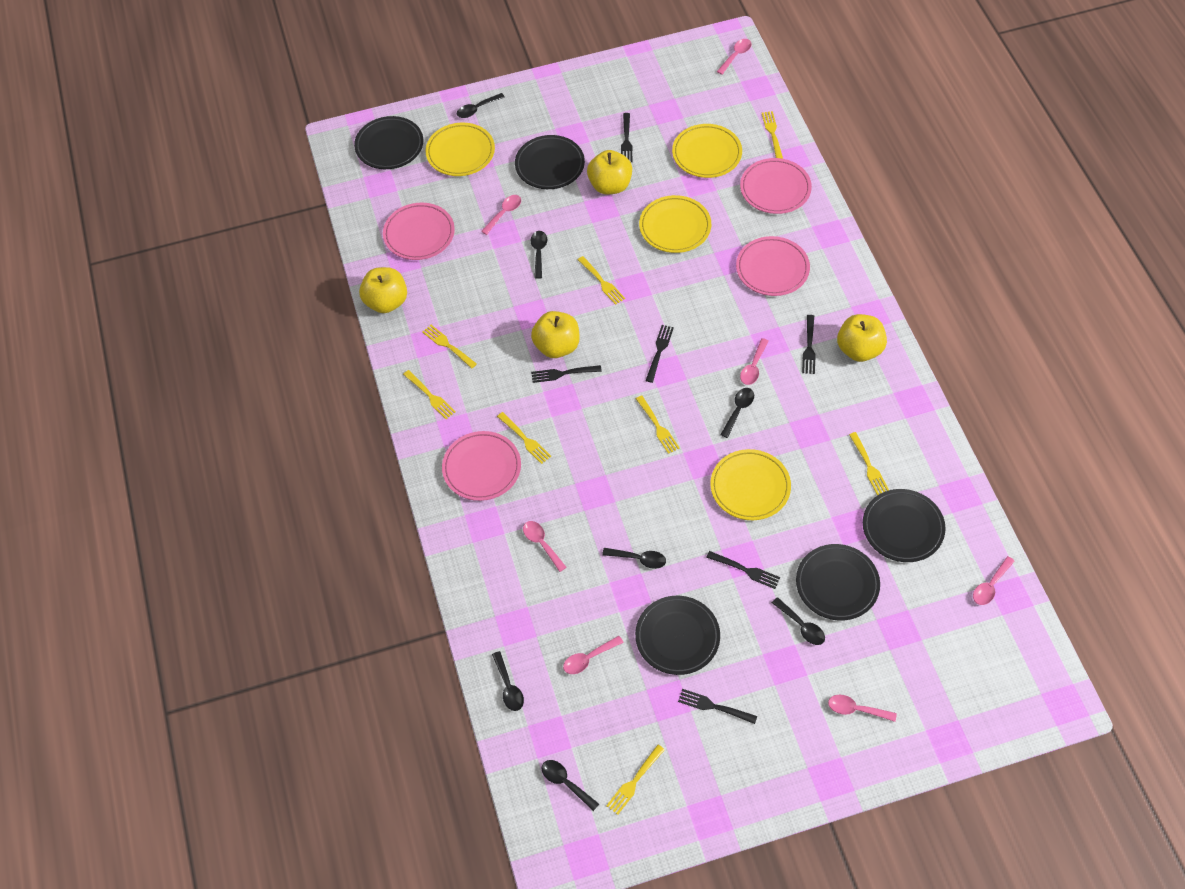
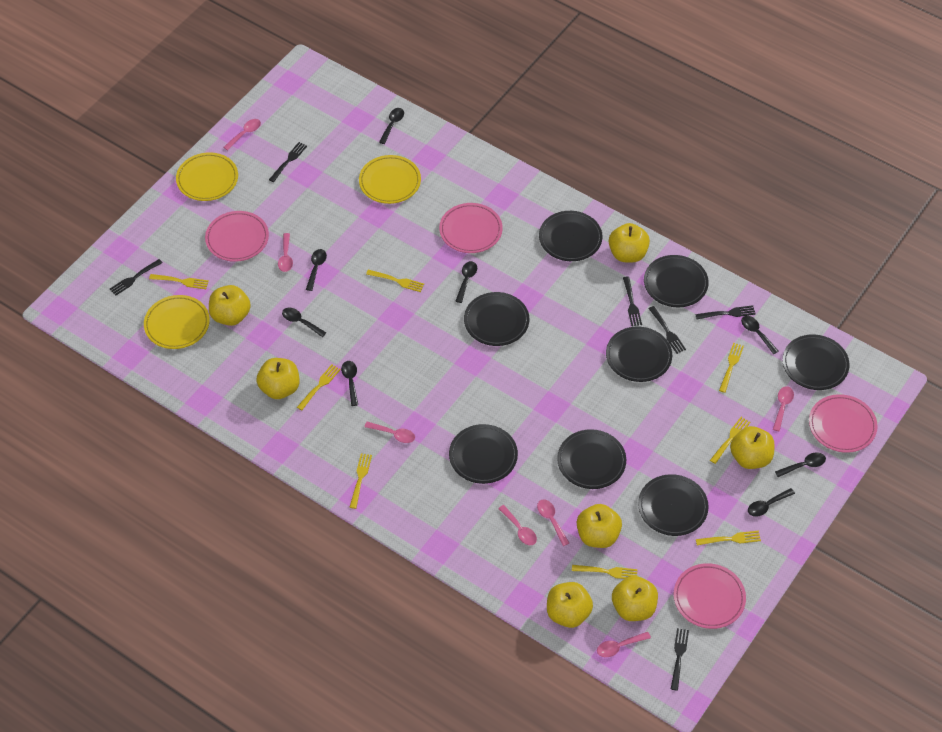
black plate: 5 -> 8
black spoon: 7 -> 8
yellow apple: 4 -> 7
yellow plate: 4 -> 3

